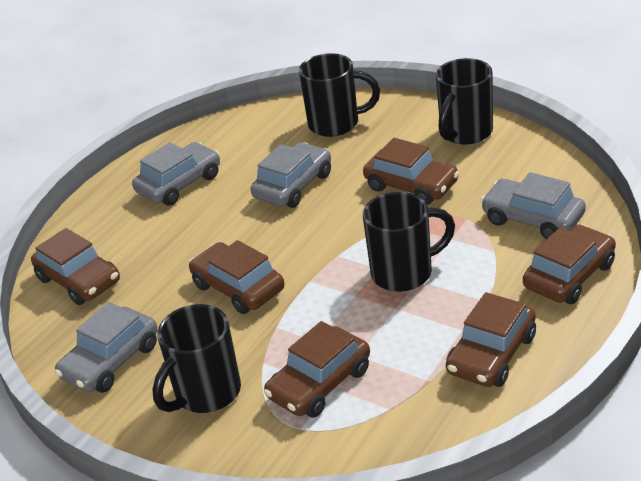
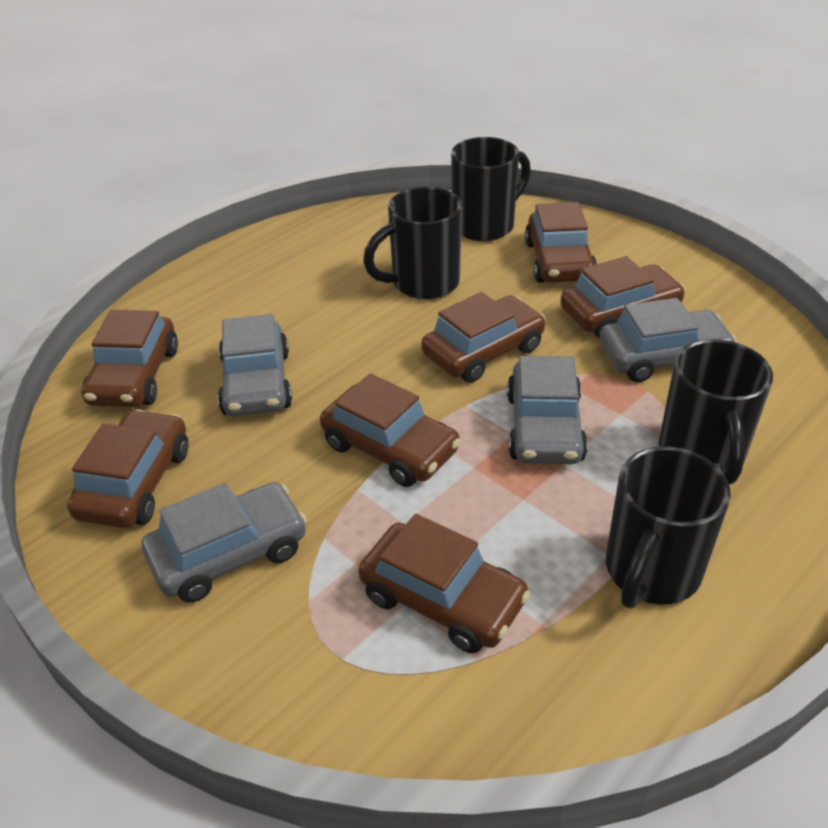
brown car: 6 -> 7

